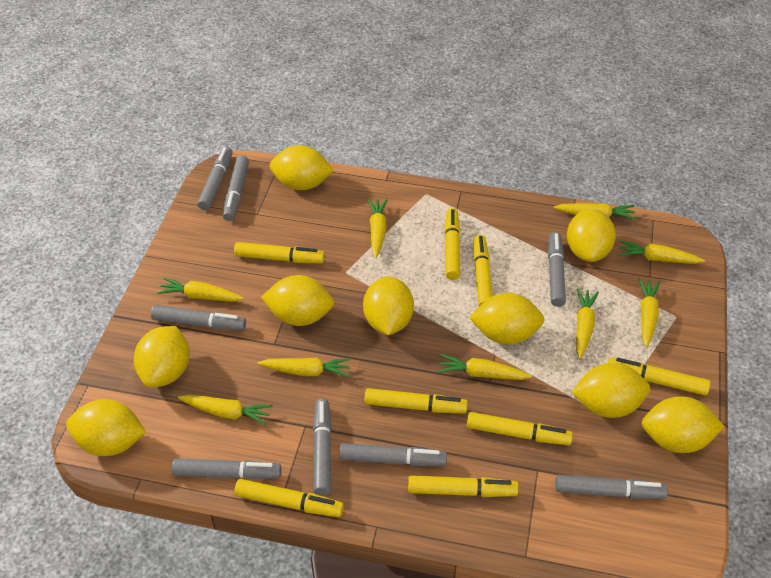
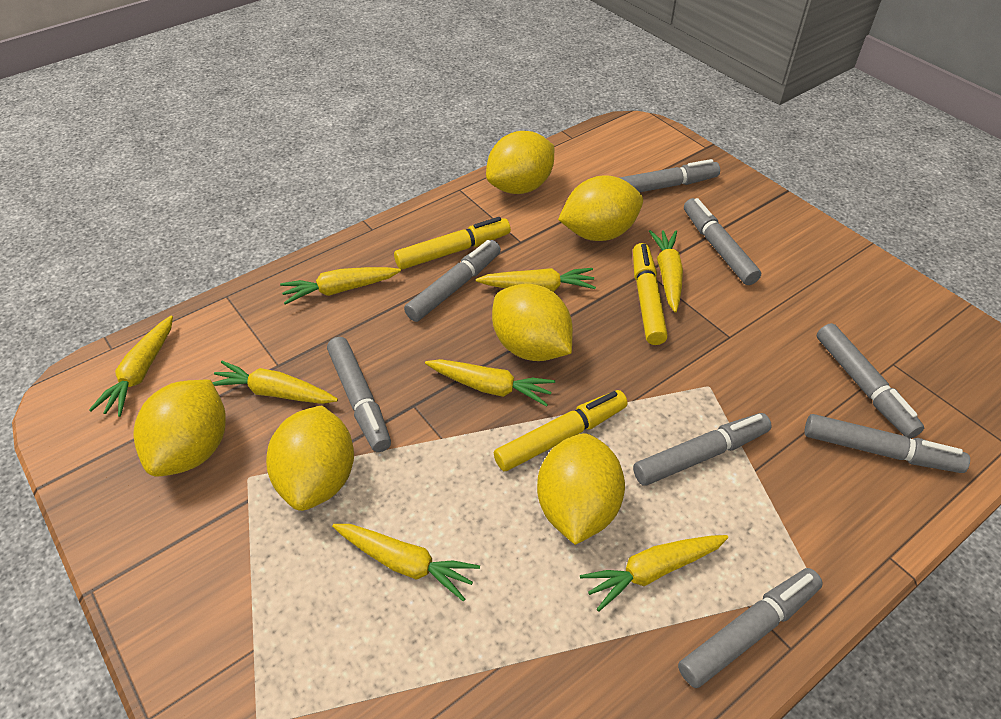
yellow carrot: 9 -> 8
yellow lemon: 9 -> 6
yellow marker: 8 -> 3

